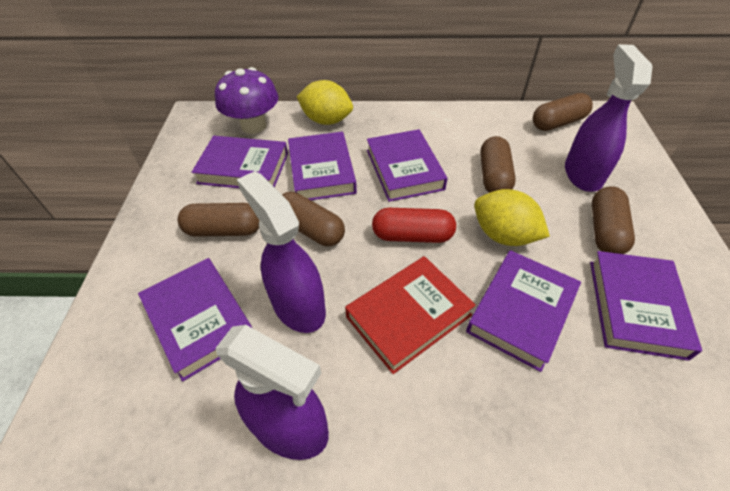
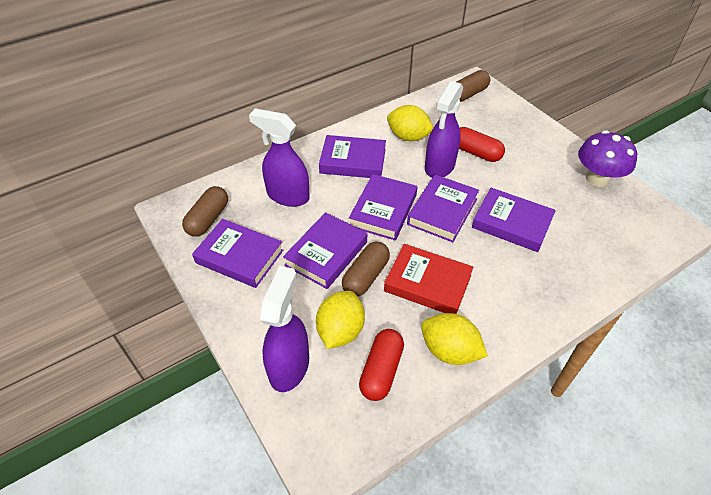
brown capsule: 5 -> 3
red capsule: 1 -> 2
yellow lemon: 2 -> 3

